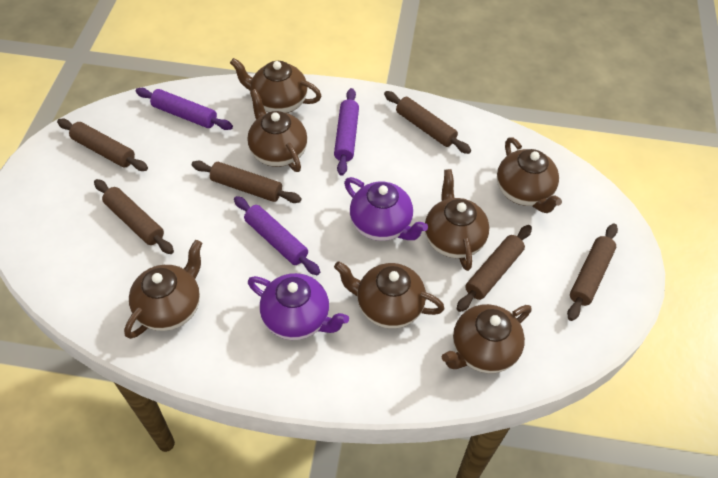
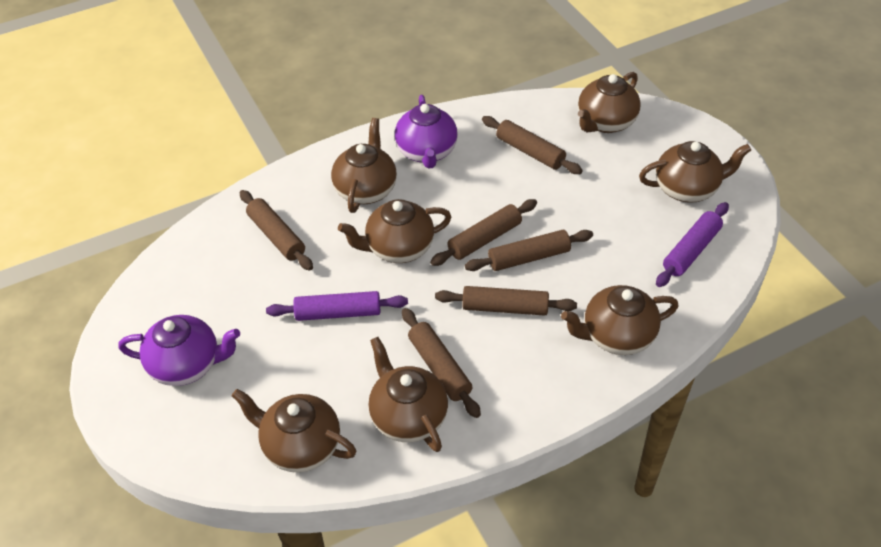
purple rolling pin: 3 -> 2

